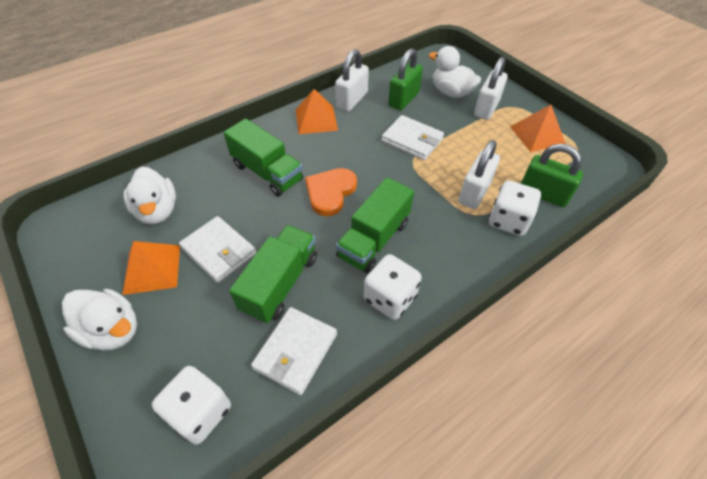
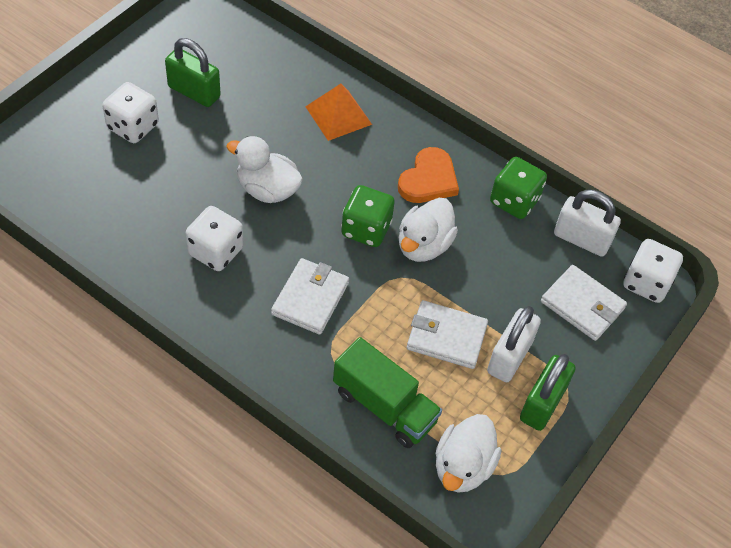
green dice: 0 -> 2
green truck: 3 -> 1
orange pyramid: 3 -> 1
white padlock: 3 -> 2

